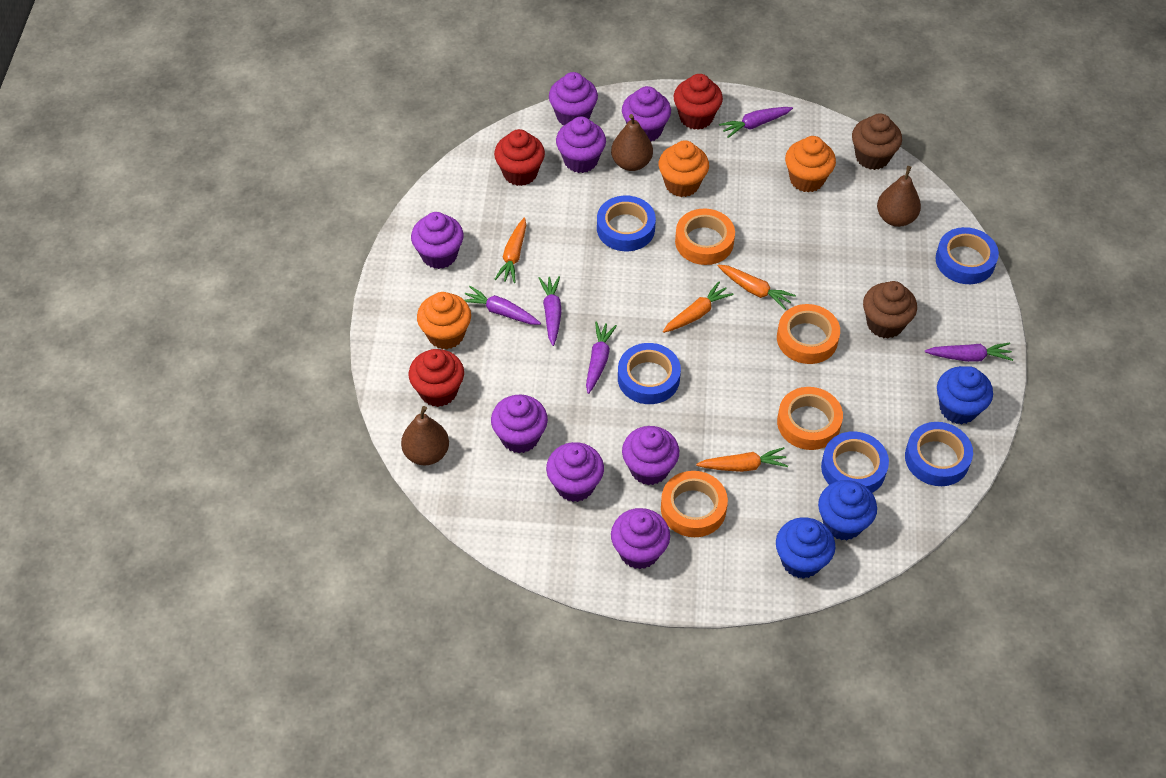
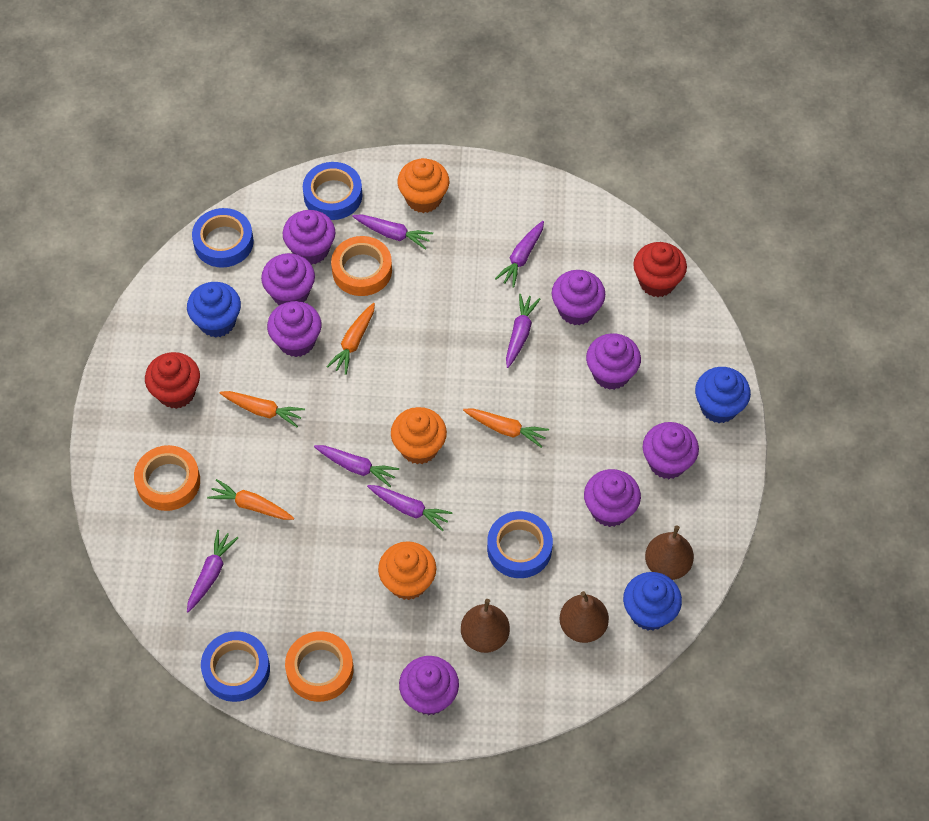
blue tape: 5 -> 4
brown cupcake: 2 -> 0
orange tape: 4 -> 3
purple carrot: 5 -> 6
red cupcake: 3 -> 2

